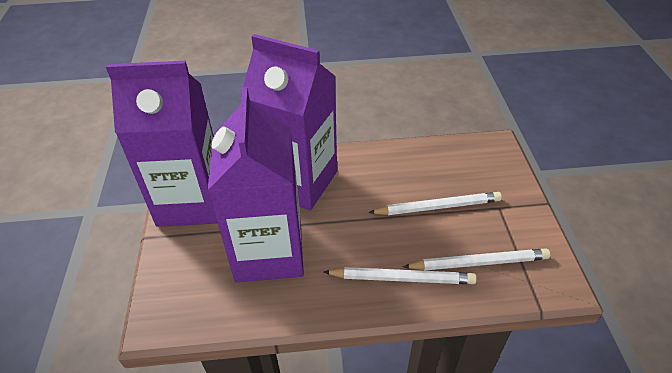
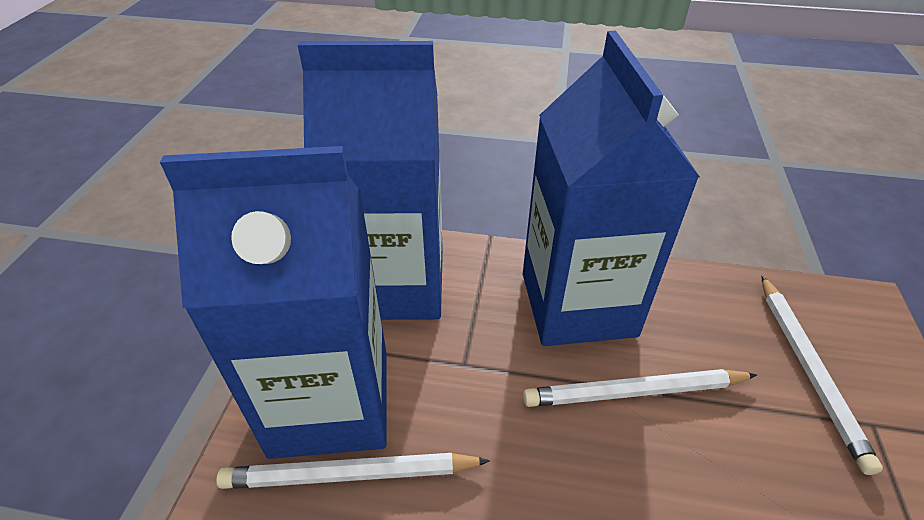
blue carton: 0 -> 3
purple carton: 3 -> 0

